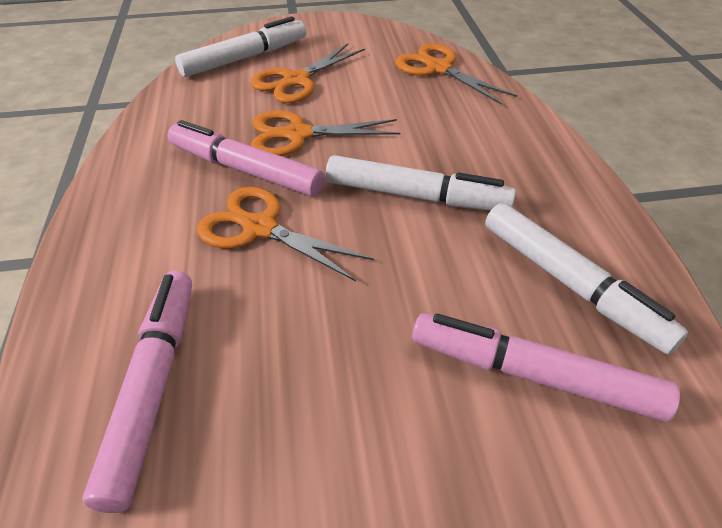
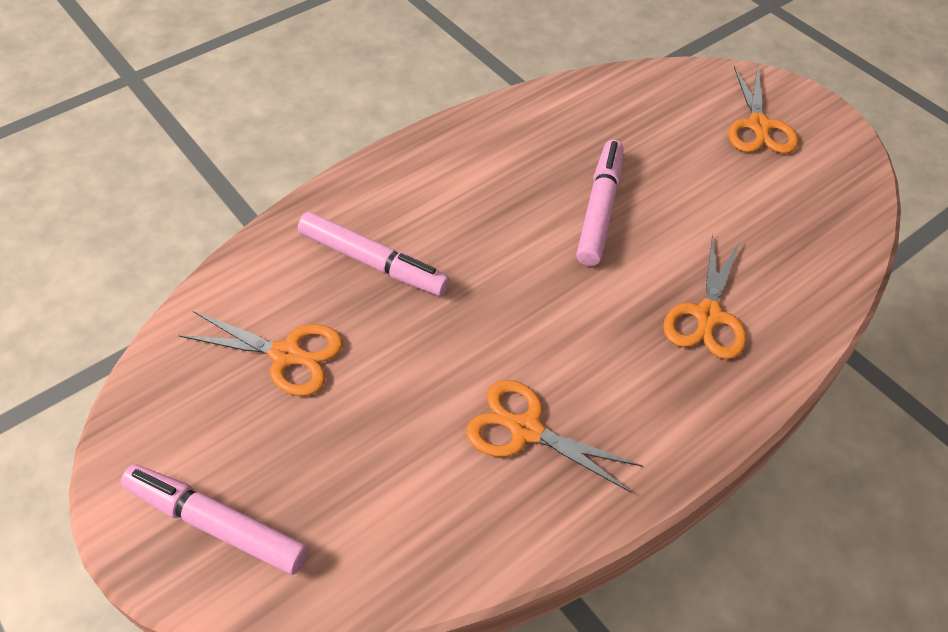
white marker: 3 -> 0

